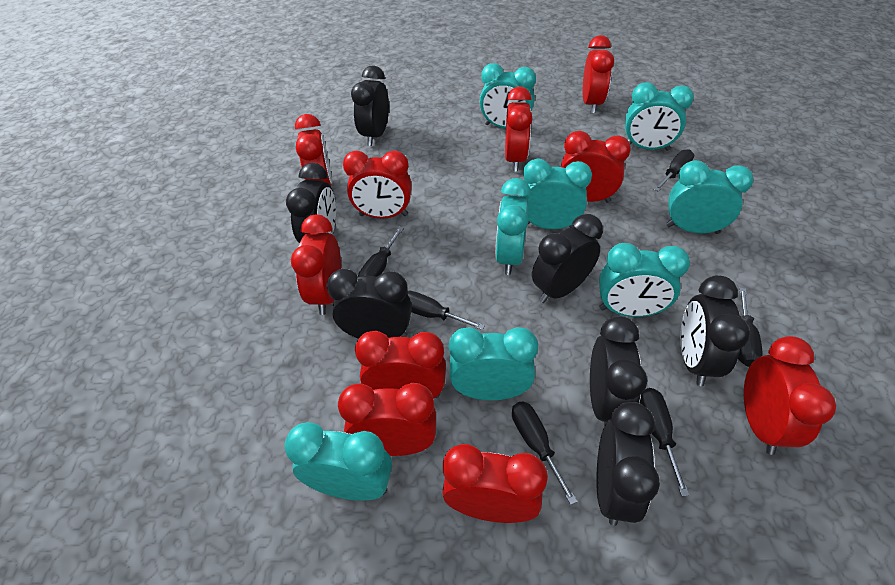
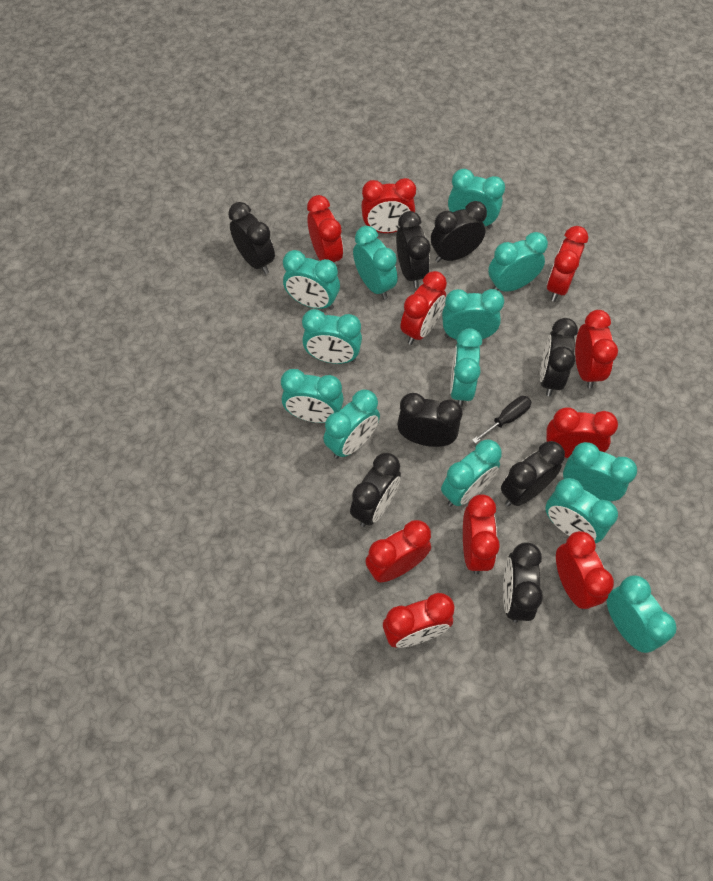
black clock: 7 -> 8
black screwdriver: 6 -> 1
turquoise clock: 8 -> 13

